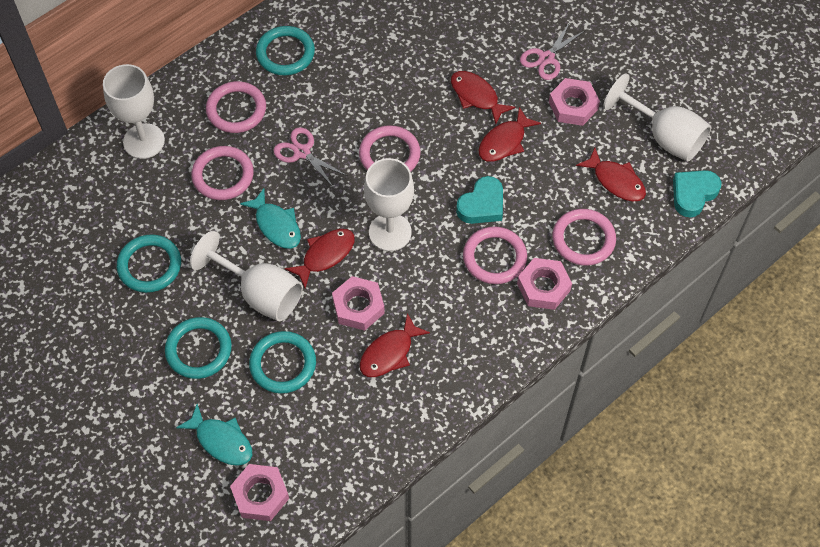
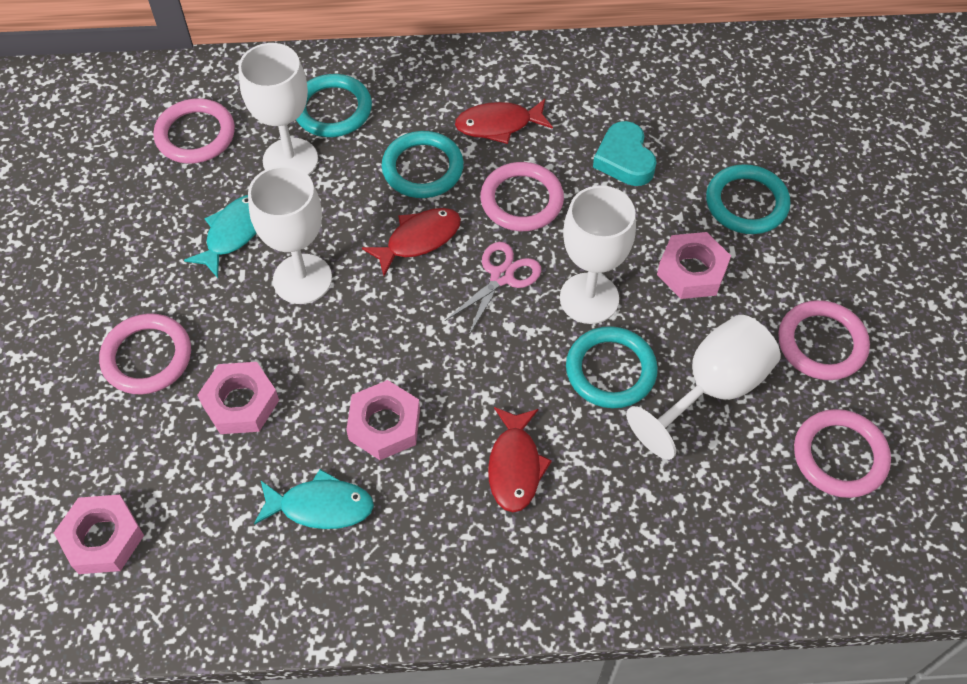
pink scissors: 2 -> 1
red fish: 5 -> 3
turquoise heart: 2 -> 1

